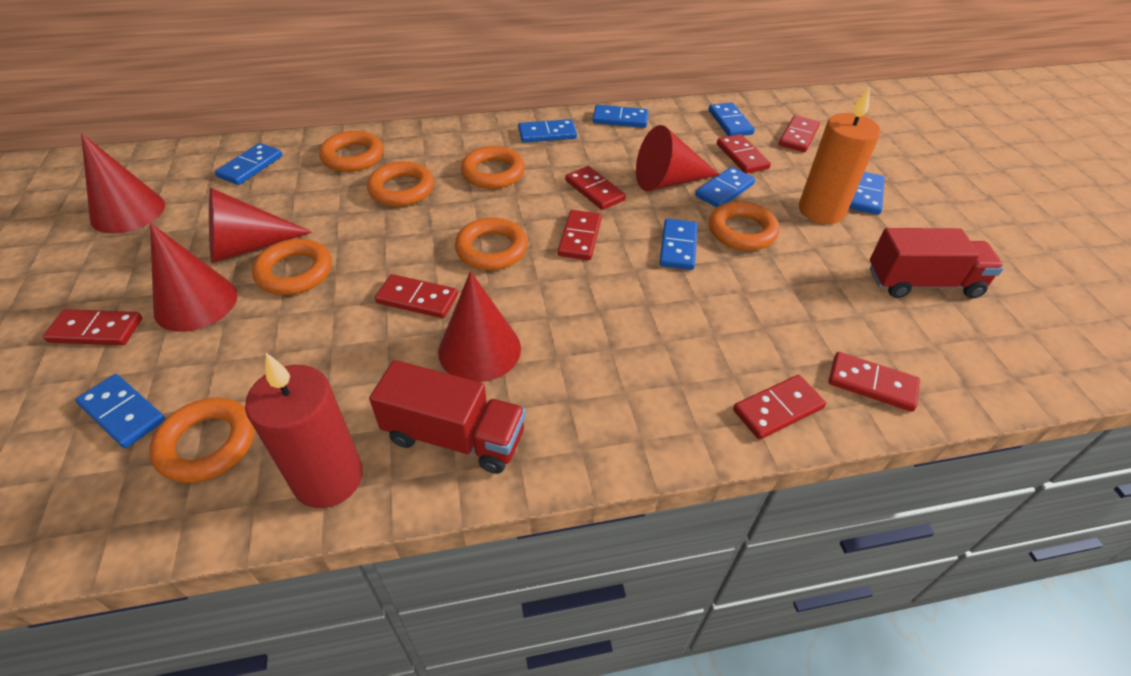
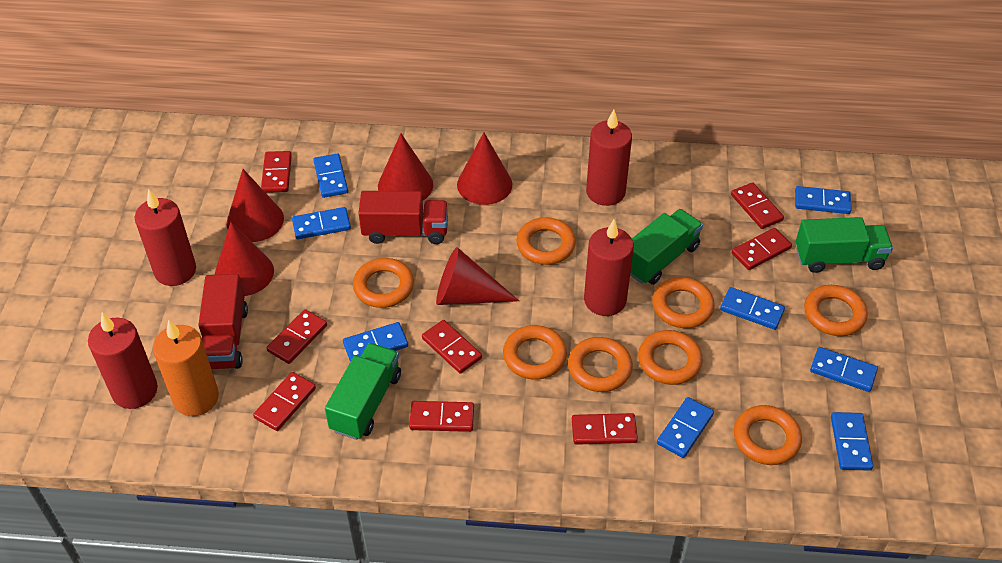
green truck: 0 -> 3
orange ring: 7 -> 8
red candle: 1 -> 4

